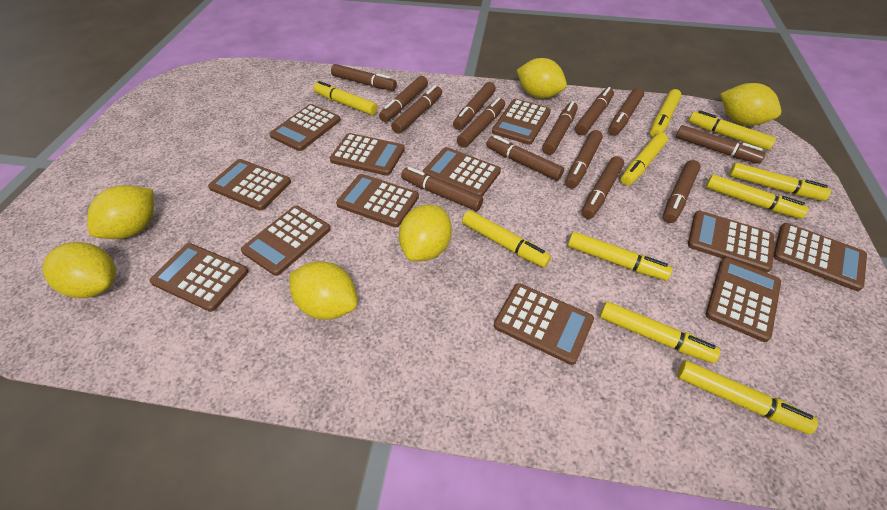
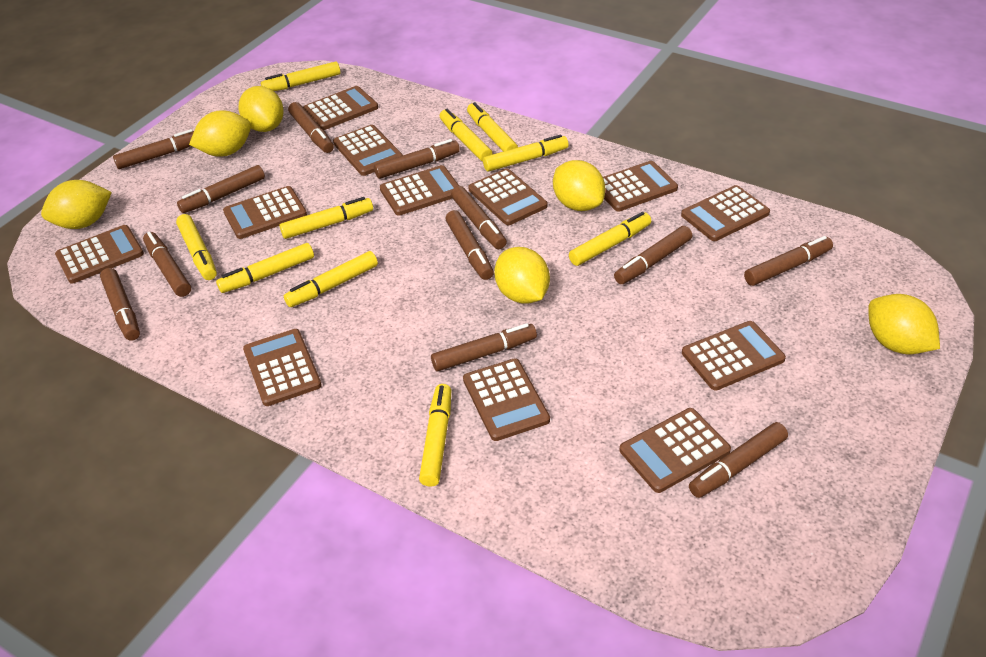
brown marker: 14 -> 12

